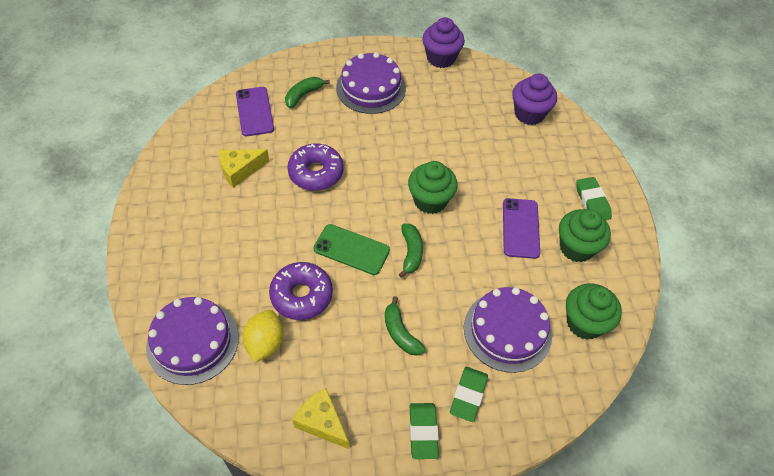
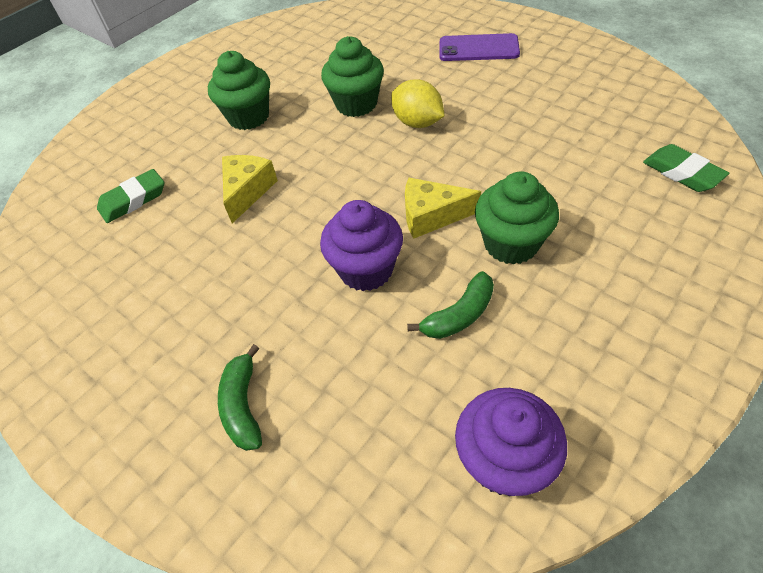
green banana: 3 -> 2
green eraser: 3 -> 2
green phone: 1 -> 0
purple cake: 3 -> 0
purple donut: 2 -> 0
purple phone: 2 -> 1

